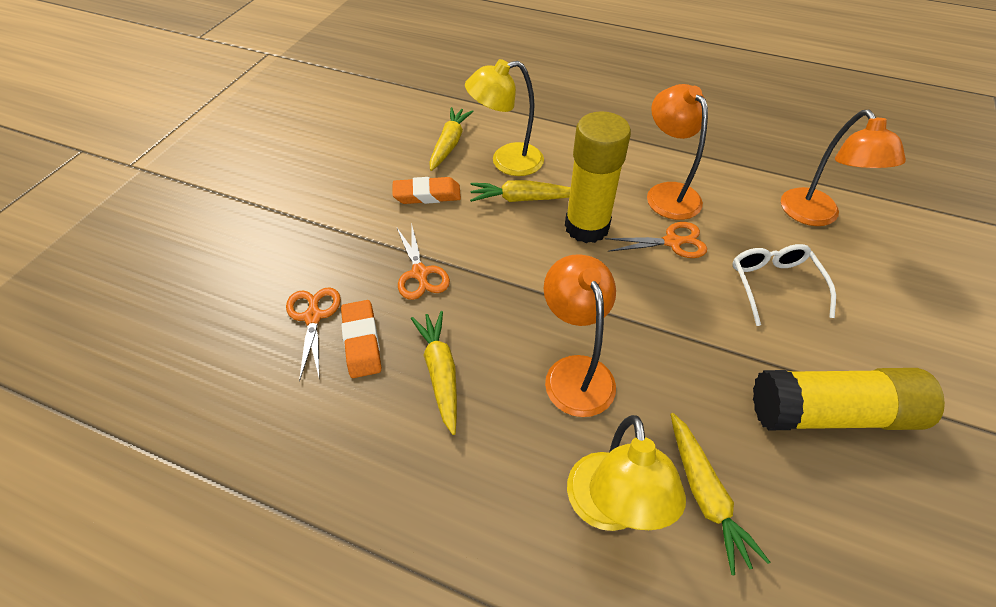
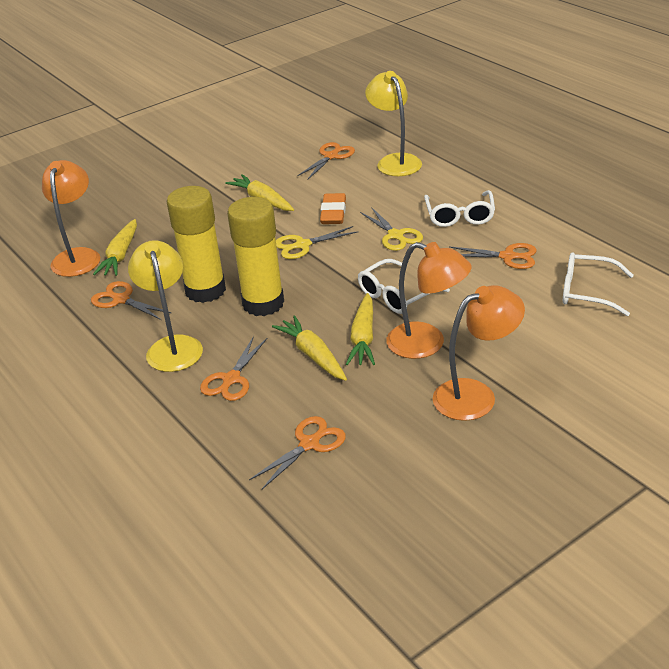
orange eraser: 2 -> 1
orange scissors: 3 -> 5
white glasses: 1 -> 3
yellow scissors: 0 -> 2

